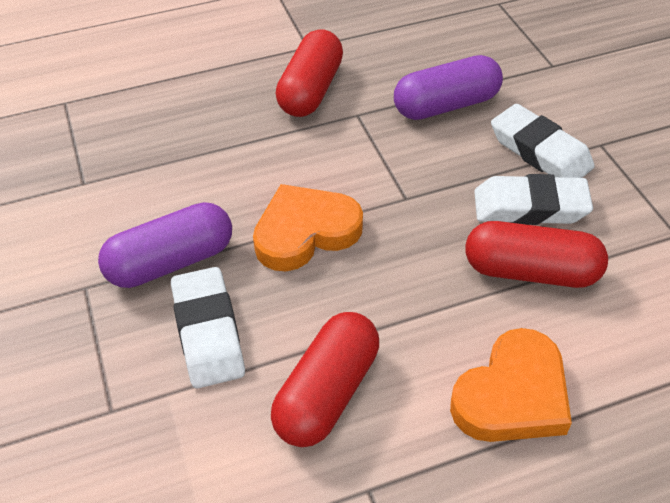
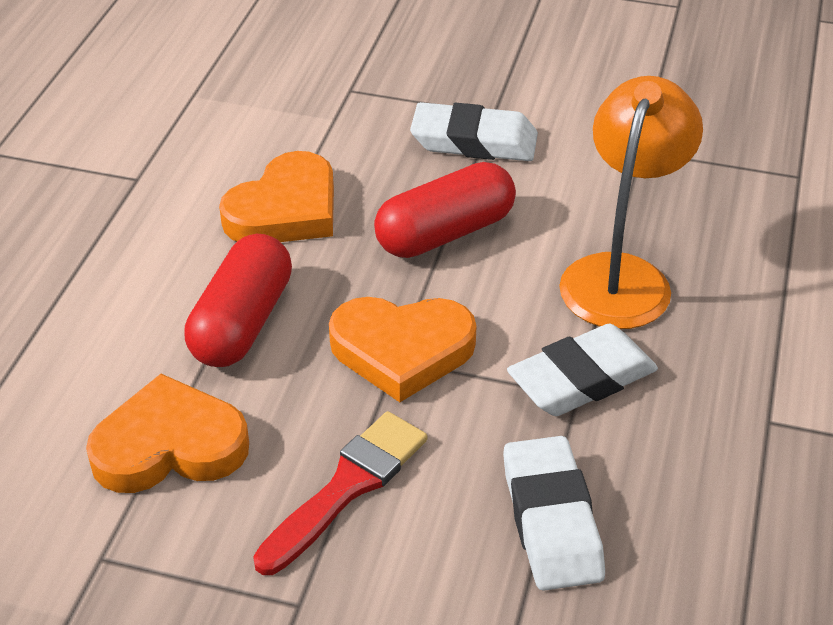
orange heart: 2 -> 3
orange lamp: 0 -> 1
purple capsule: 2 -> 0
red brush: 0 -> 1
red capsule: 3 -> 2

